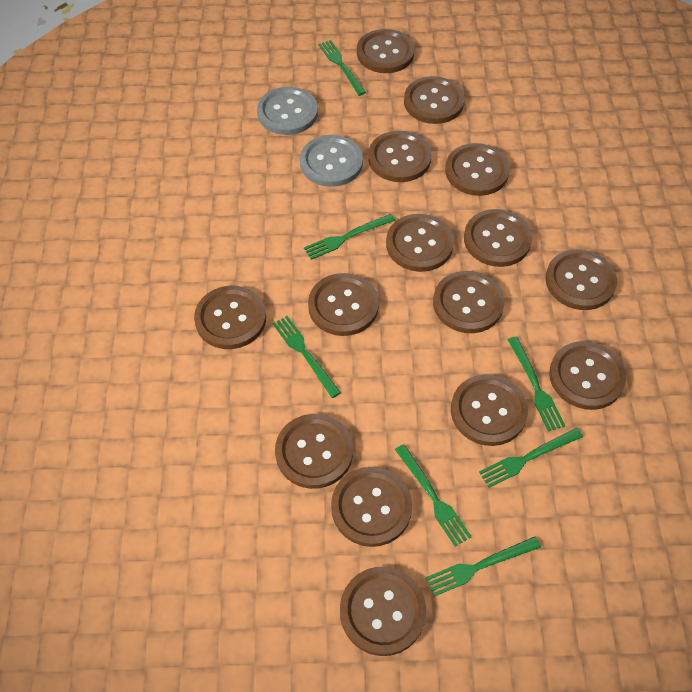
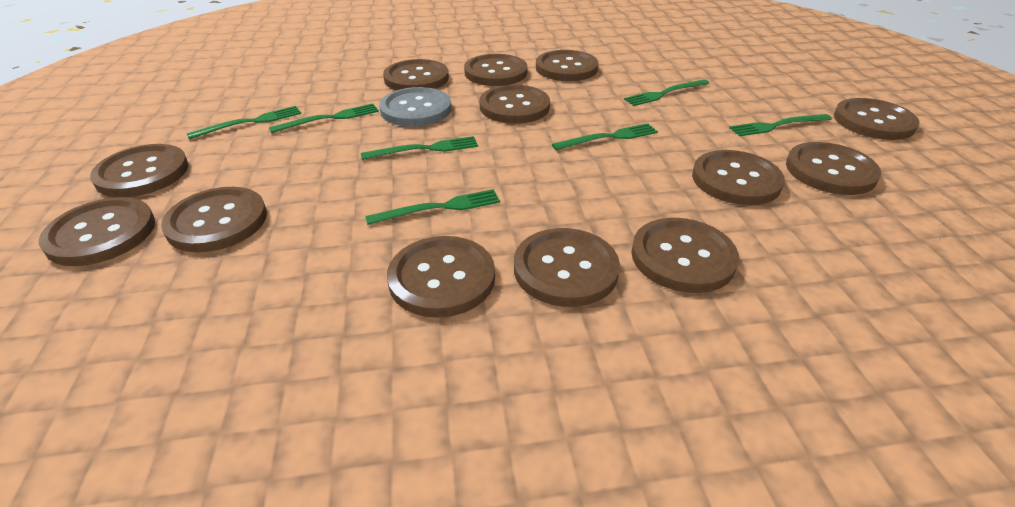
brown button: 15 -> 13
grey button: 2 -> 1

